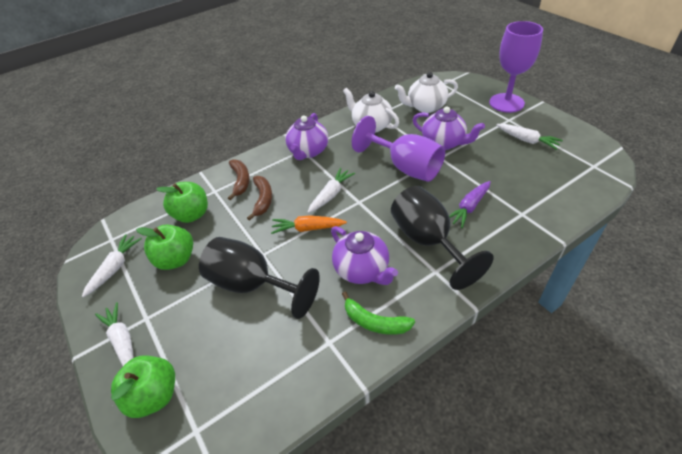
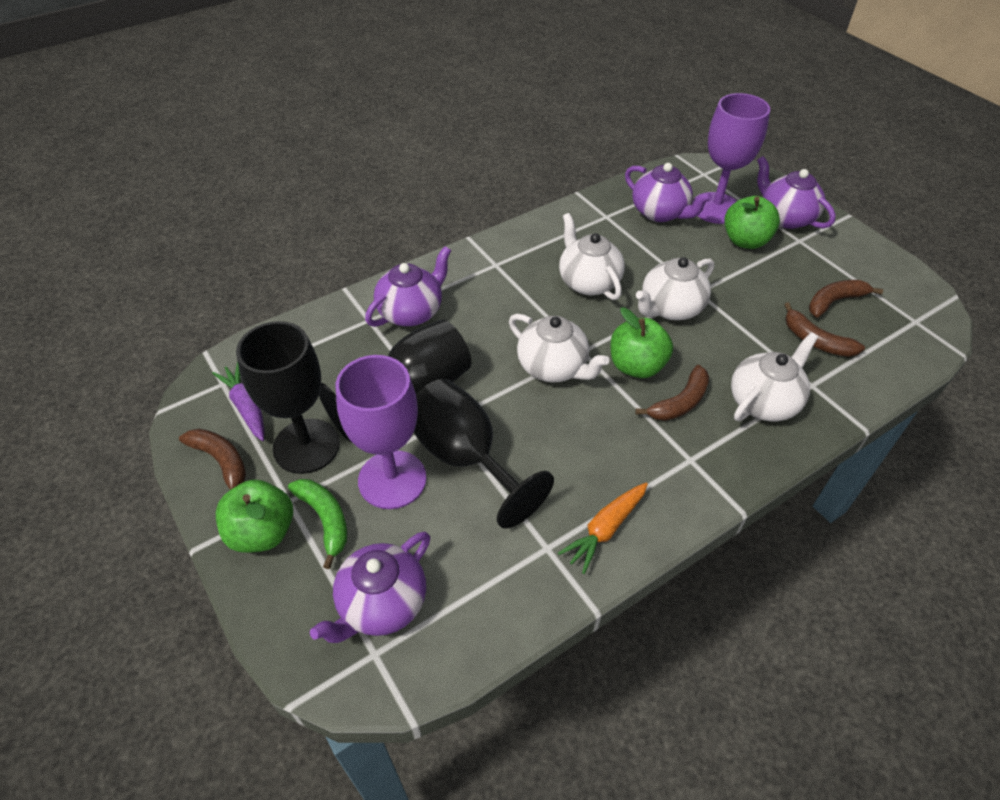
black goblet: 2 -> 3
brown banana: 2 -> 4
purple teapot: 3 -> 4
white carrot: 4 -> 0
white teapot: 2 -> 4

